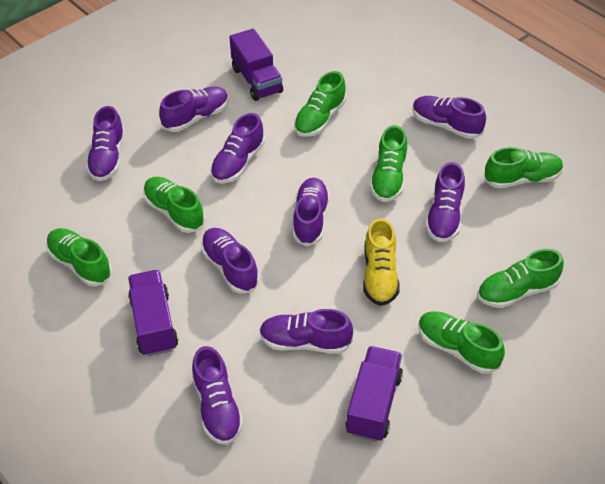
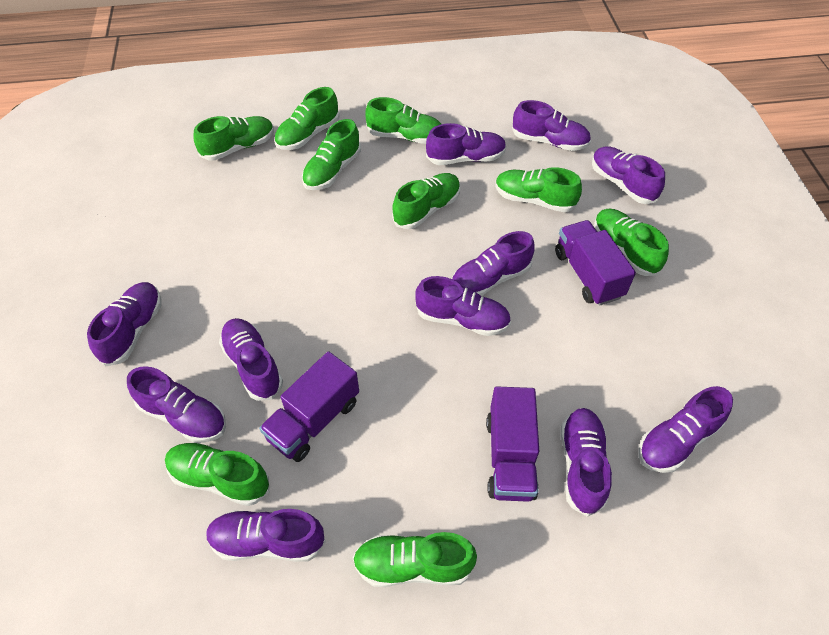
green shoe: 7 -> 9
purple shoe: 9 -> 11
yellow shoe: 1 -> 0

